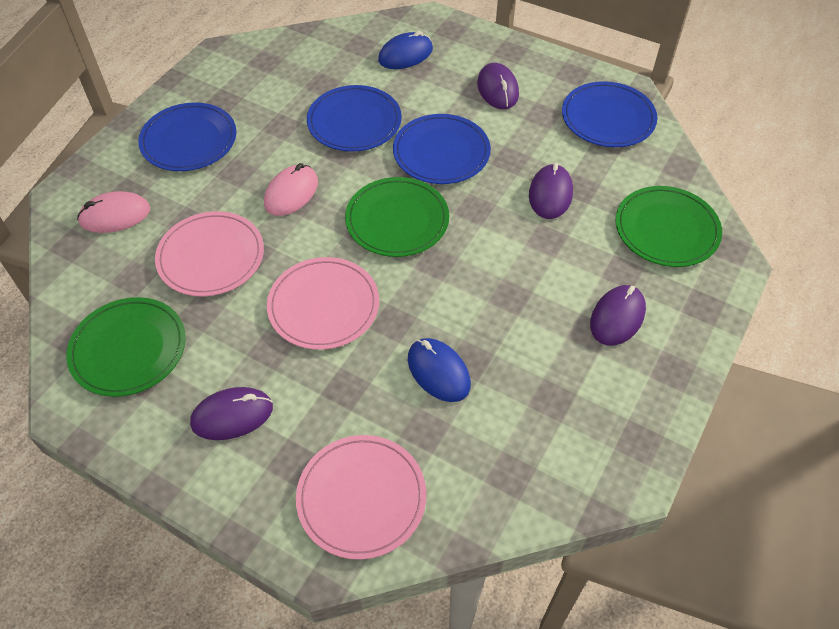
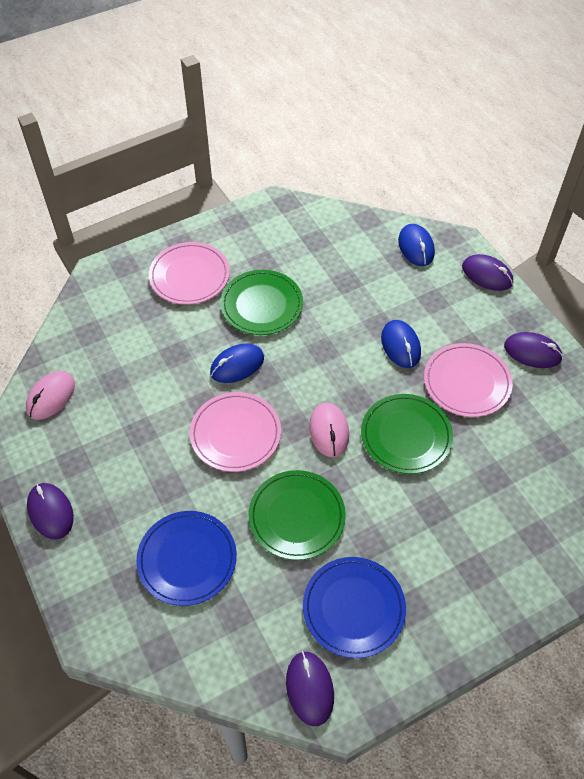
blue mouse: 2 -> 3
blue plate: 4 -> 2

